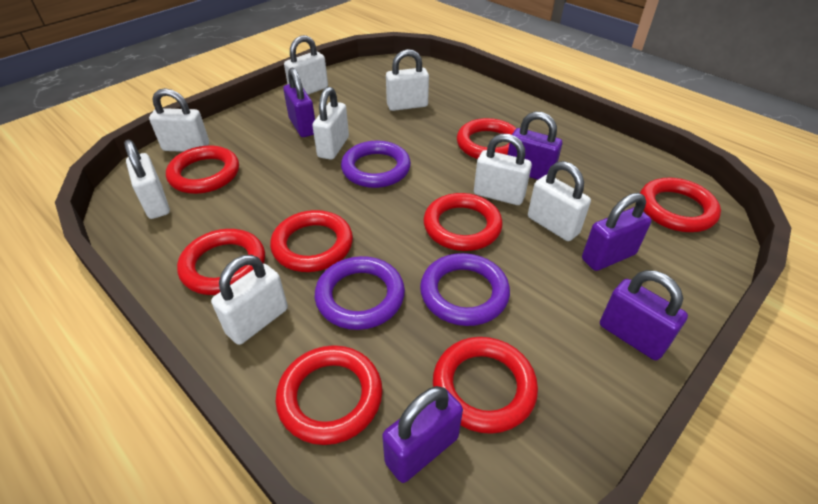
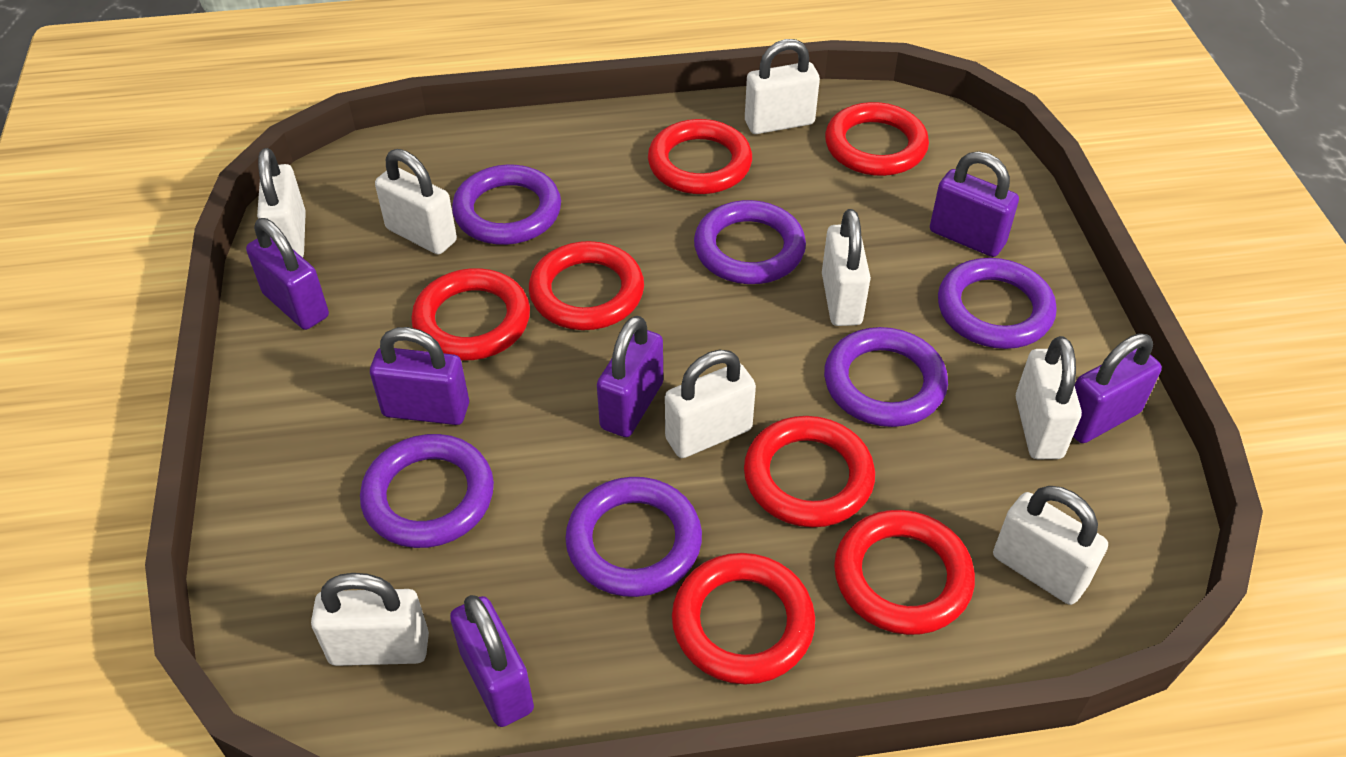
purple padlock: 5 -> 6
purple ring: 3 -> 6
red ring: 8 -> 7

